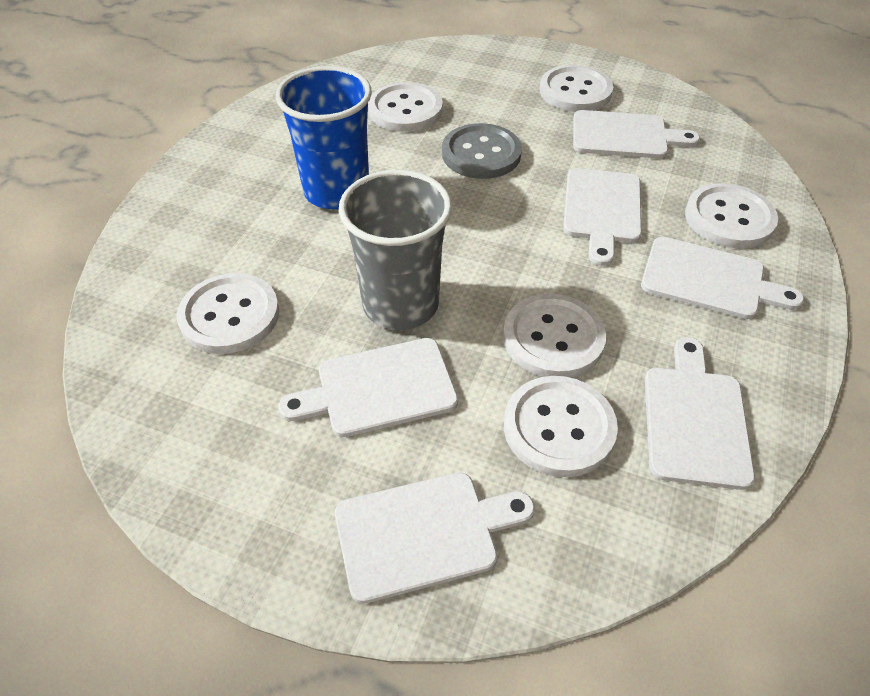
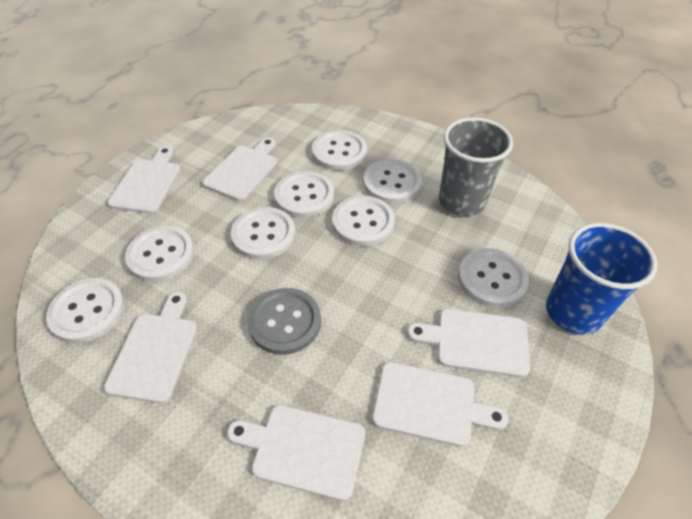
white button: 6 -> 8

